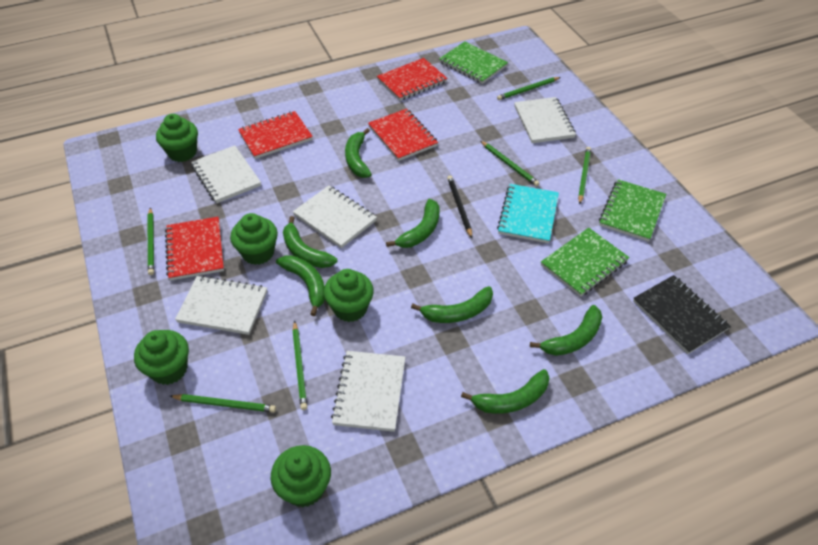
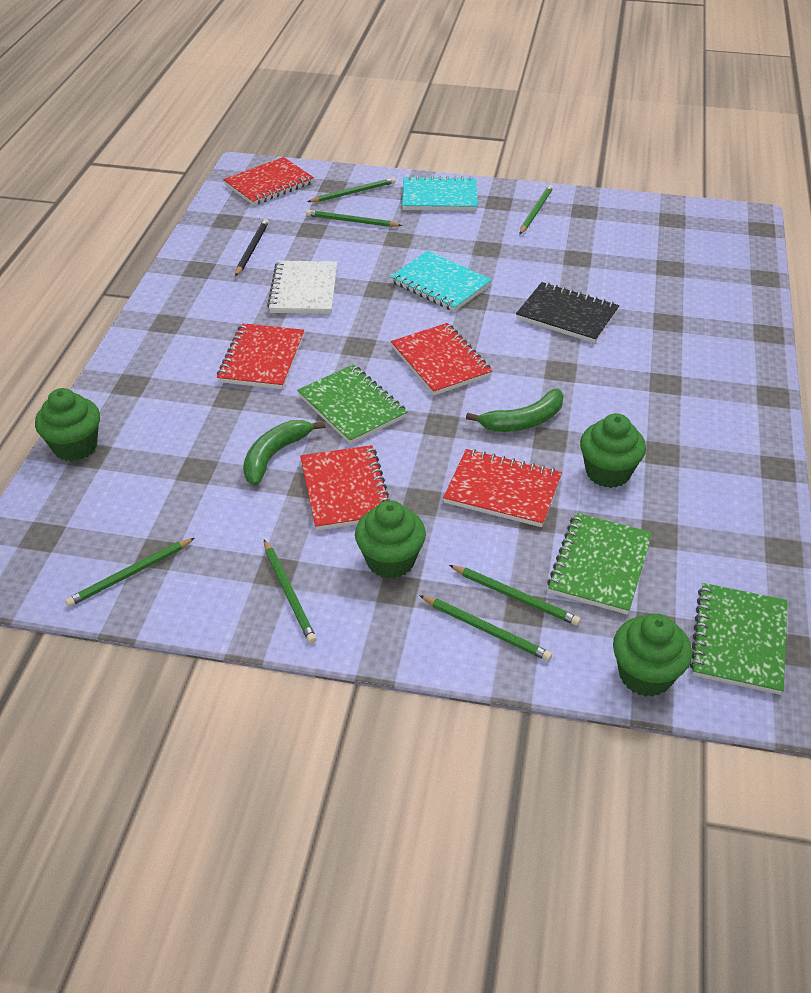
green banana: 7 -> 2
green cupcake: 5 -> 4
green pencil: 6 -> 7
red notebook: 4 -> 5
turquoise notebook: 1 -> 2
white notebook: 5 -> 1

